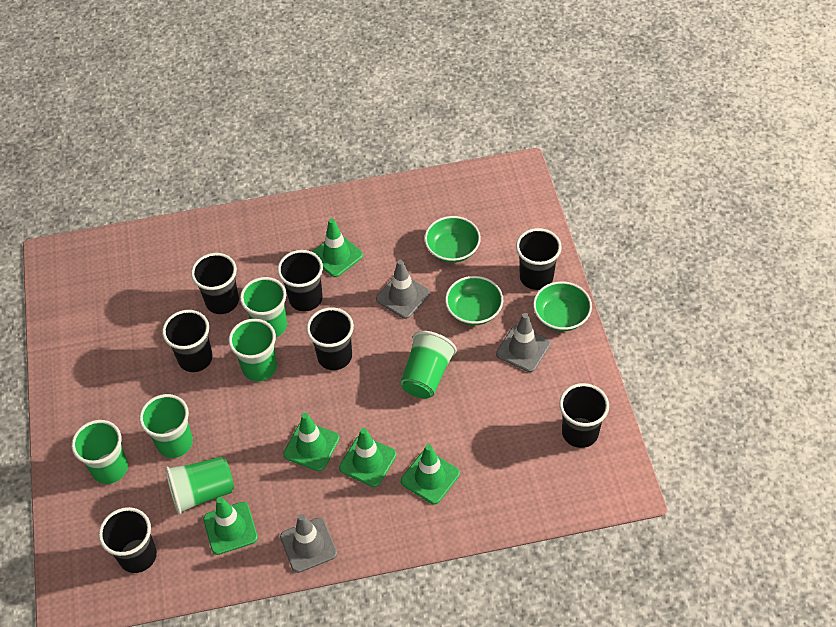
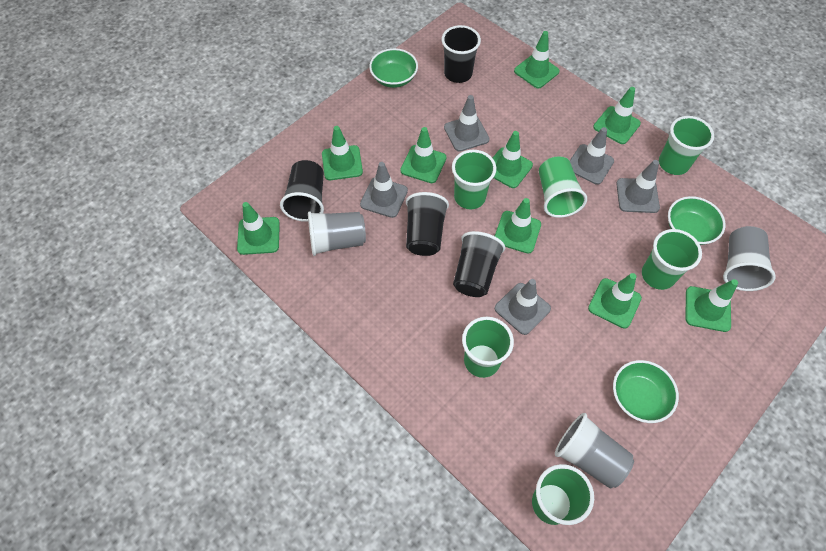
black cup: 7 -> 4
green traffic cone: 5 -> 9
grey cup: 0 -> 3
grey traffic cone: 3 -> 5

